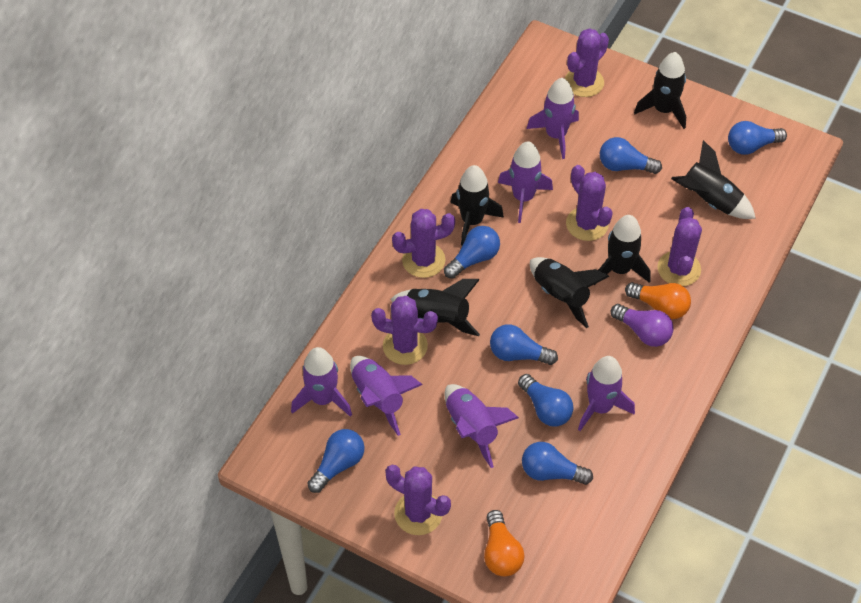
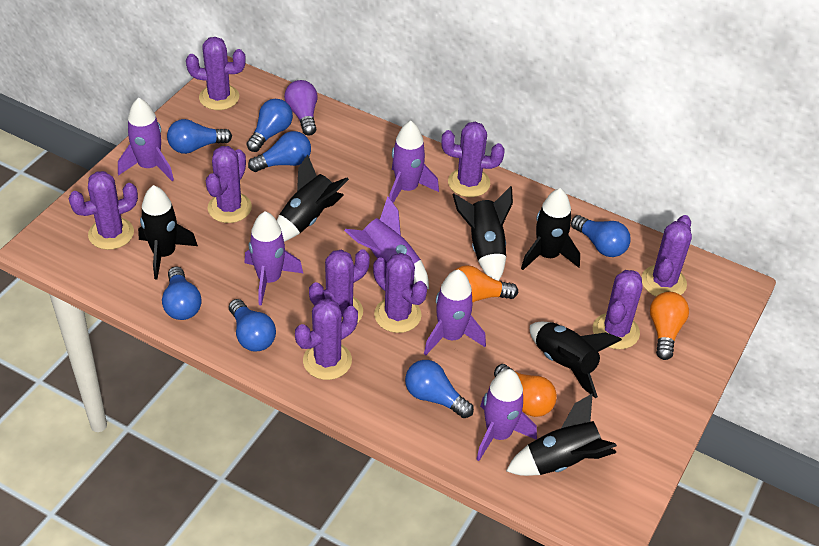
orange light bulb: 2 -> 3
purple cactus: 6 -> 9

